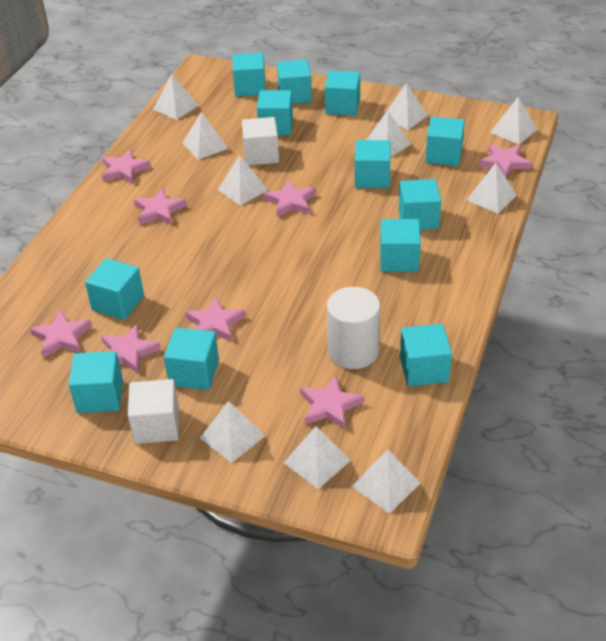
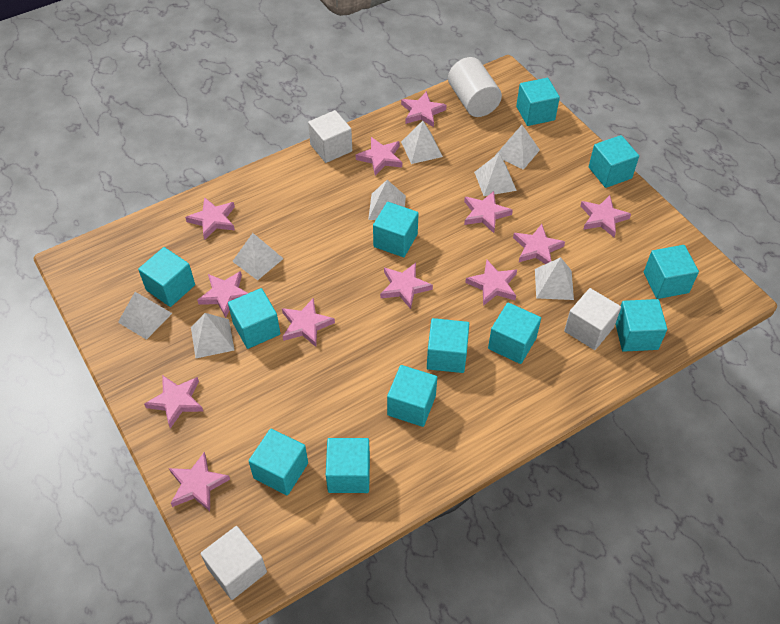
pink star: 8 -> 12
white cube: 2 -> 3
white pyramid: 10 -> 8

